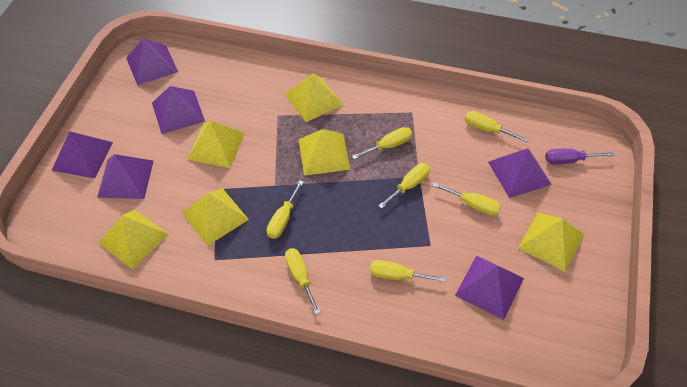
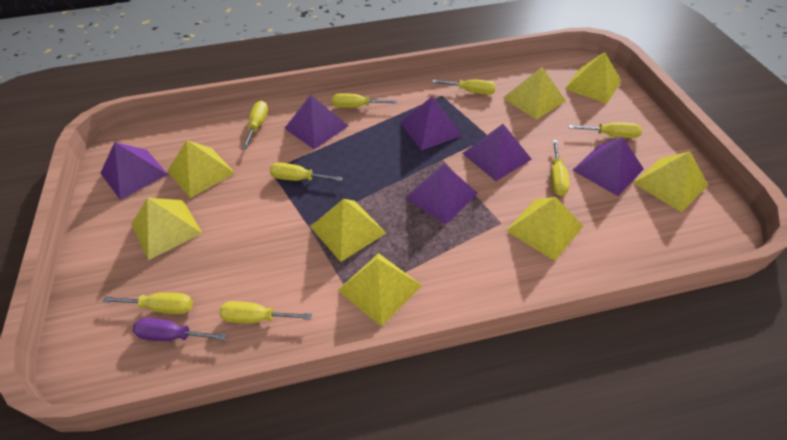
yellow pyramid: 6 -> 8
yellow screwdriver: 7 -> 8

